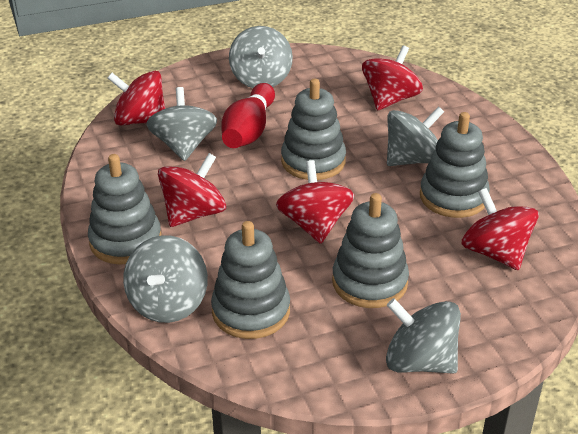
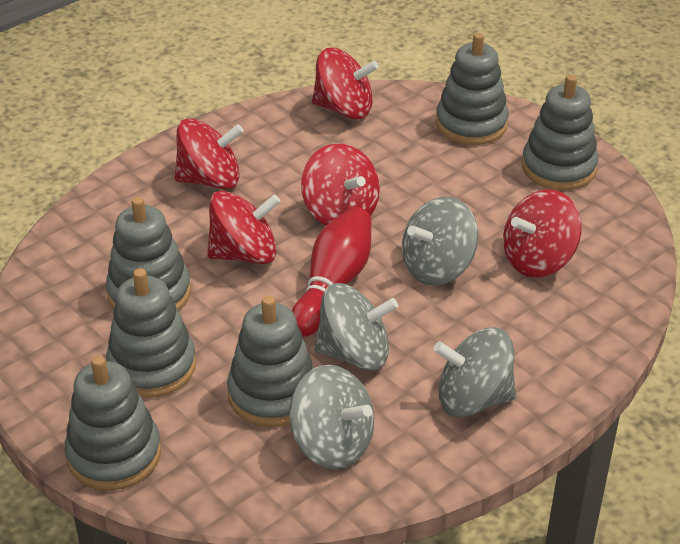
grey spinning top: 5 -> 4
grey stacking toy: 5 -> 6

